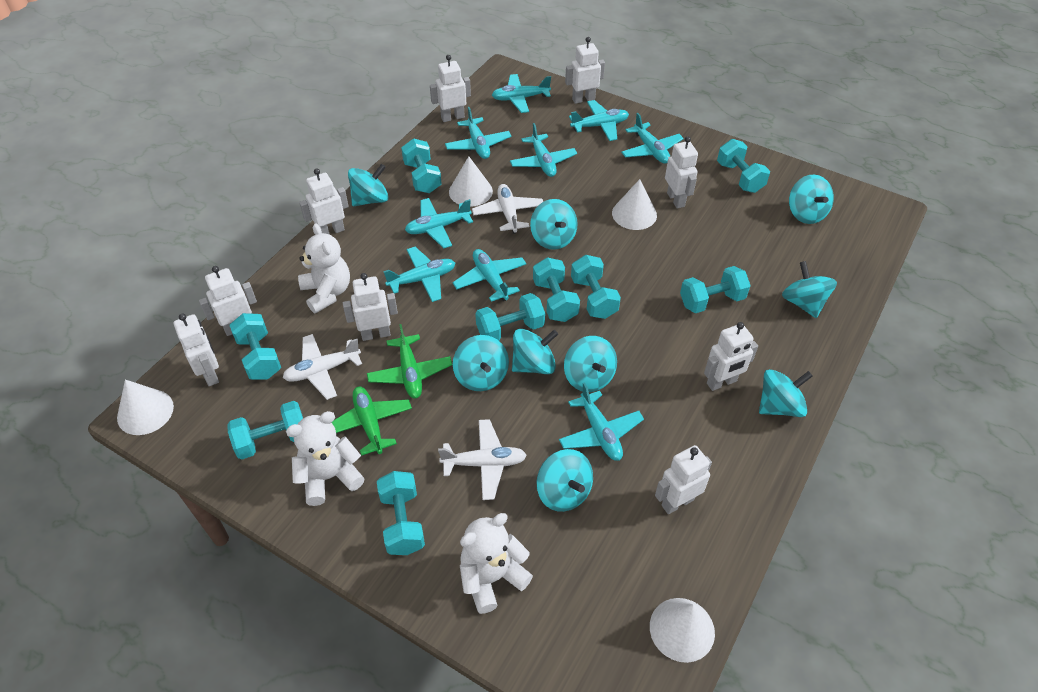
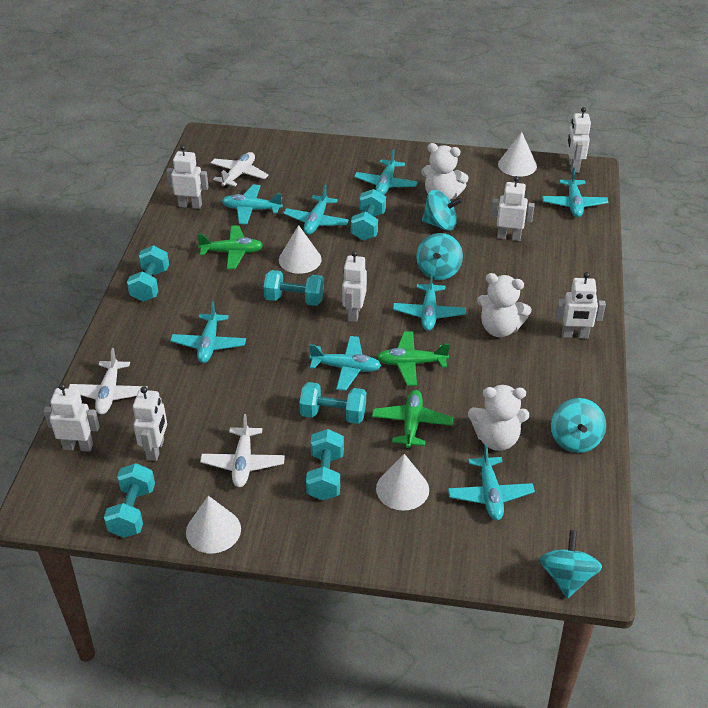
green plane: 2 -> 3
turquoise dumbbell: 9 -> 6
turquoise plane: 9 -> 8
turquoise spinning top: 9 -> 4
white robot: 9 -> 7

